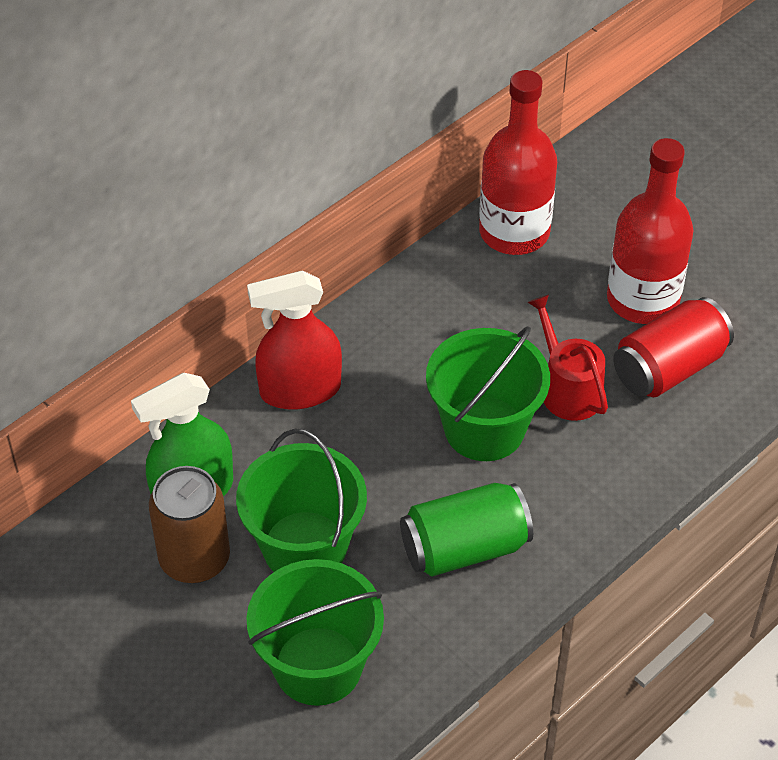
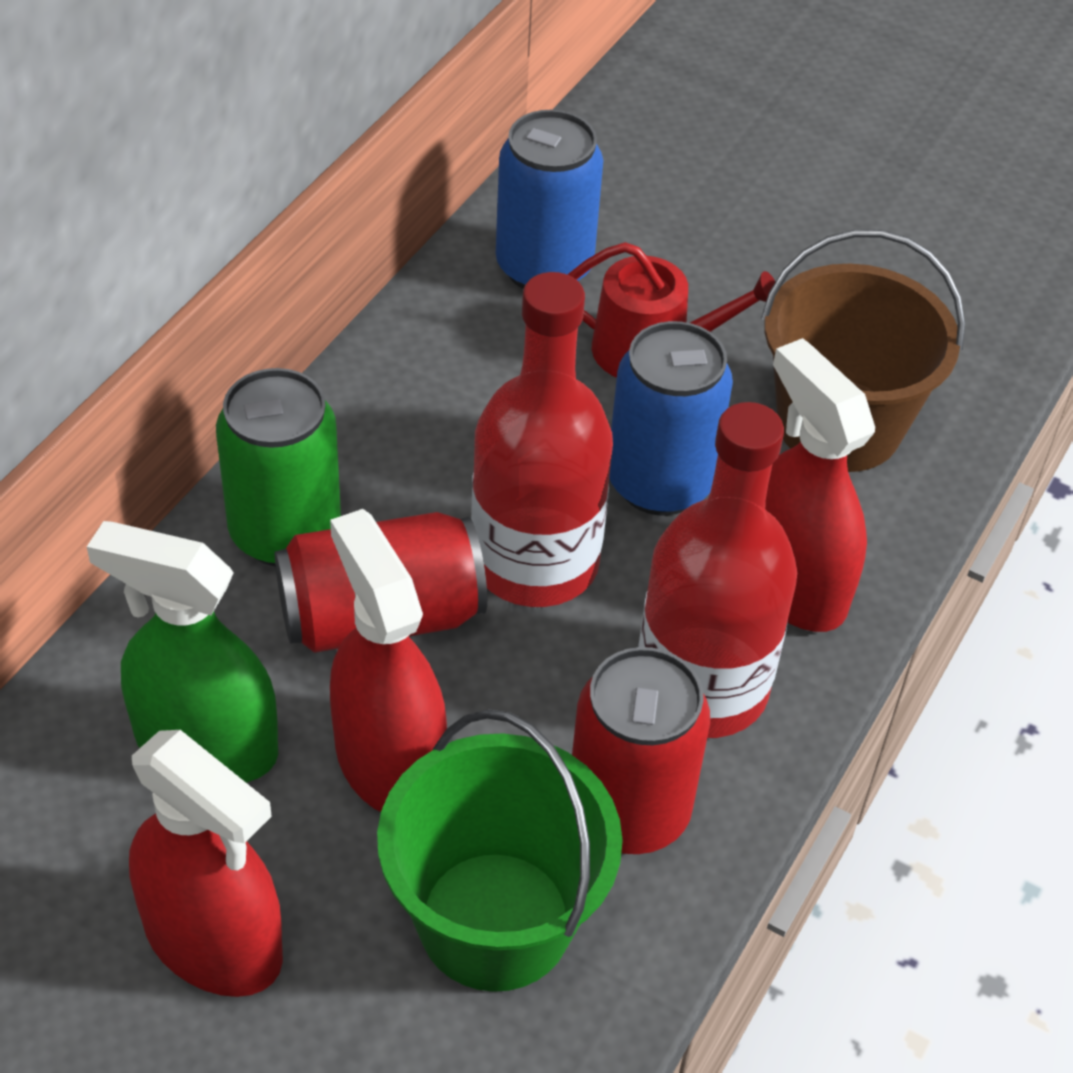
blue can: 0 -> 2
brown bucket: 0 -> 1
brown can: 1 -> 0
green bucket: 3 -> 1
red can: 1 -> 2
red spray bottle: 1 -> 3

